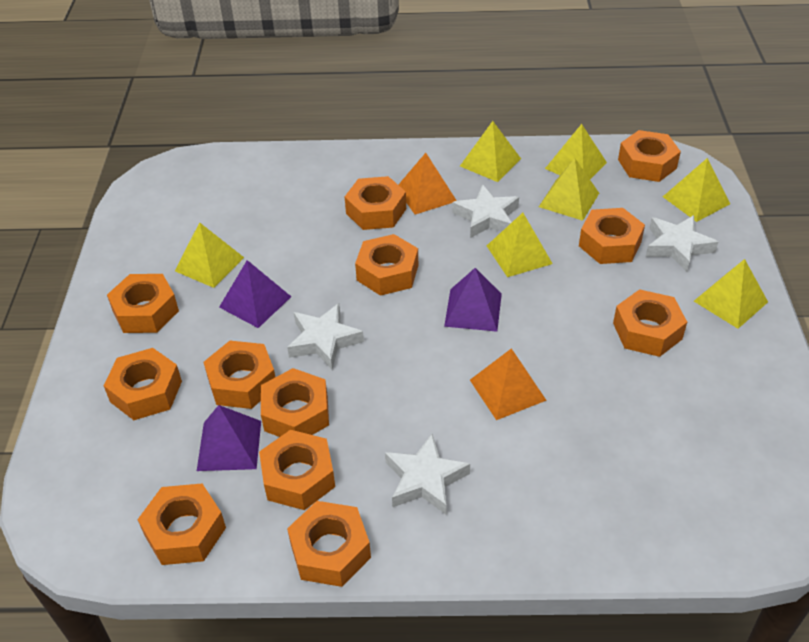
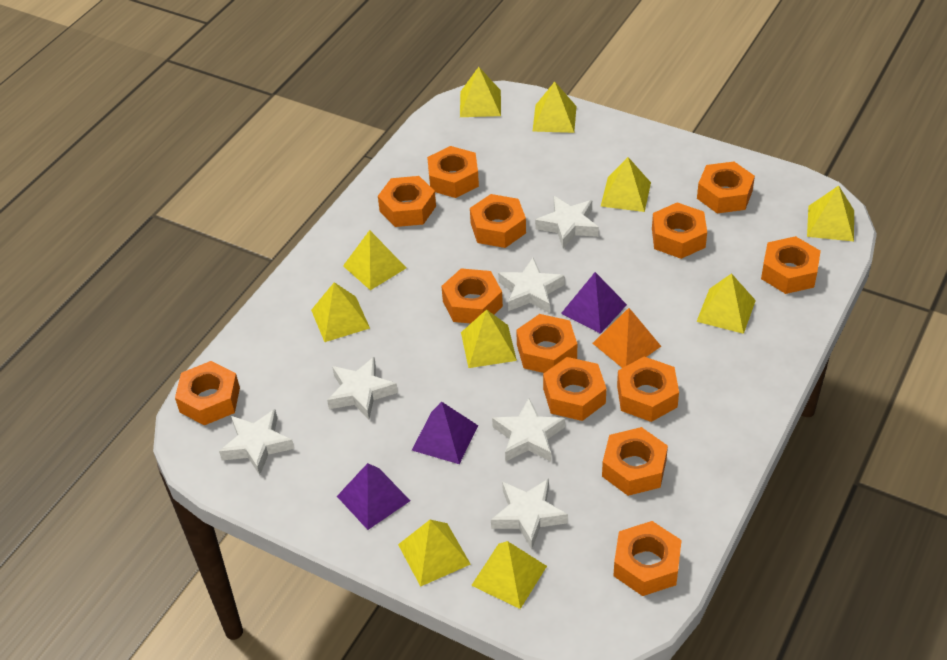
orange nut: 12 -> 13
orange pyramid: 2 -> 1
white star: 4 -> 6
yellow pyramid: 7 -> 10

